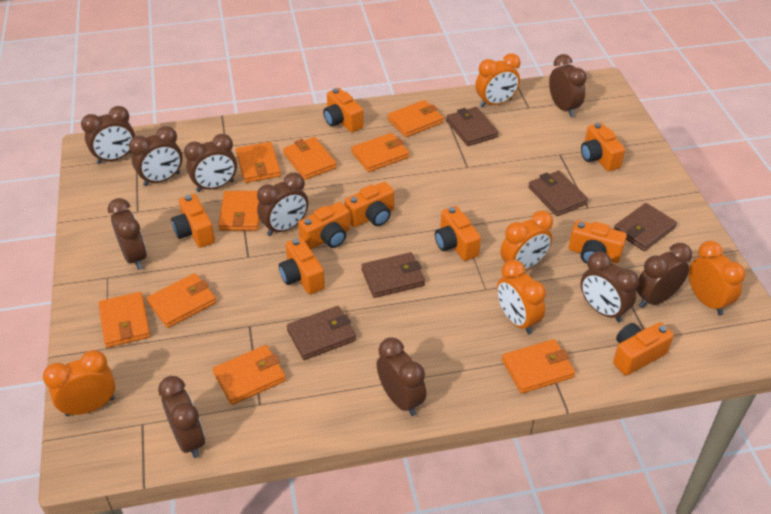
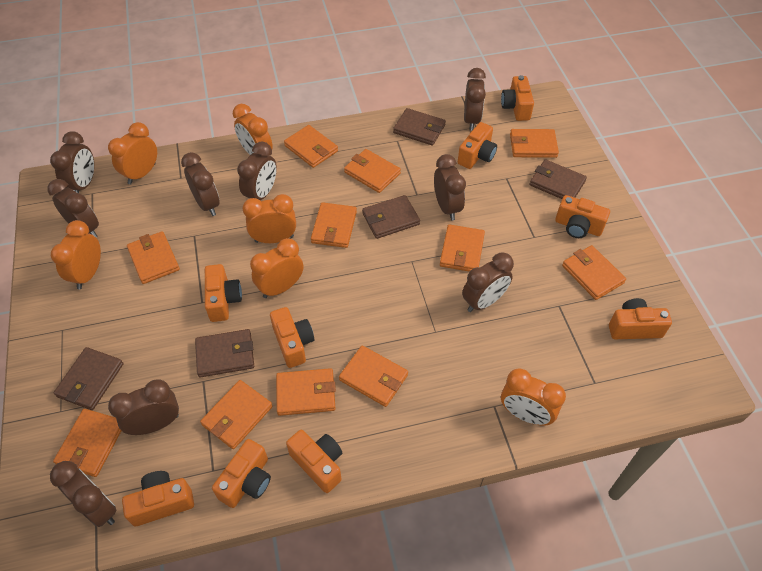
brown clock: 10 -> 9
orange clock: 5 -> 6
orange wallet: 9 -> 11

